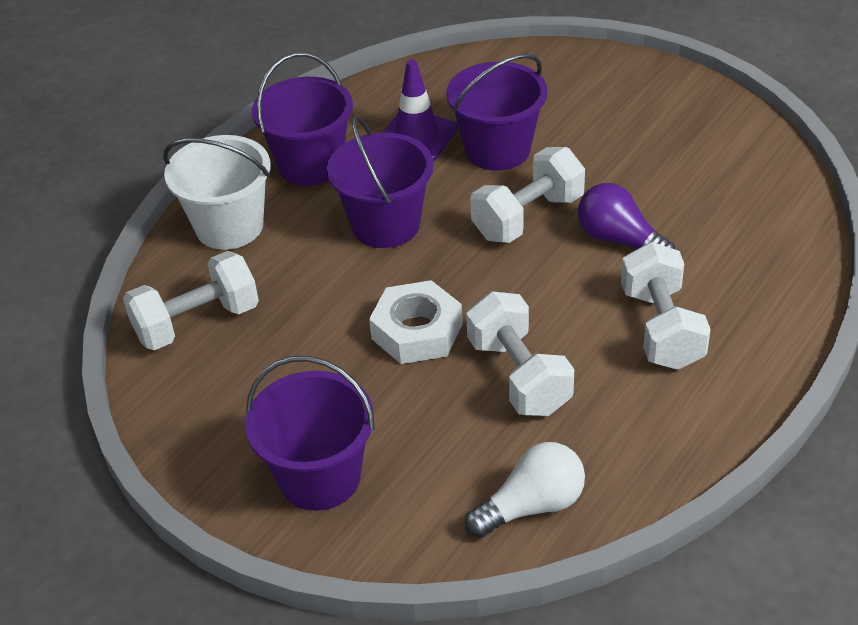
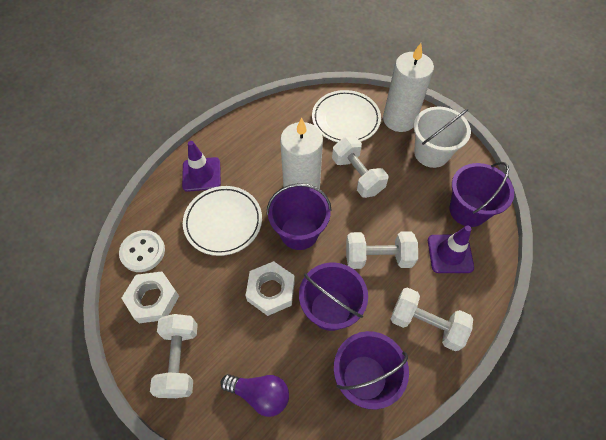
purple traffic cone: 1 -> 2
white button: 0 -> 1
white candle: 0 -> 2
white light bulb: 1 -> 0
white nut: 1 -> 2
white plate: 0 -> 2

